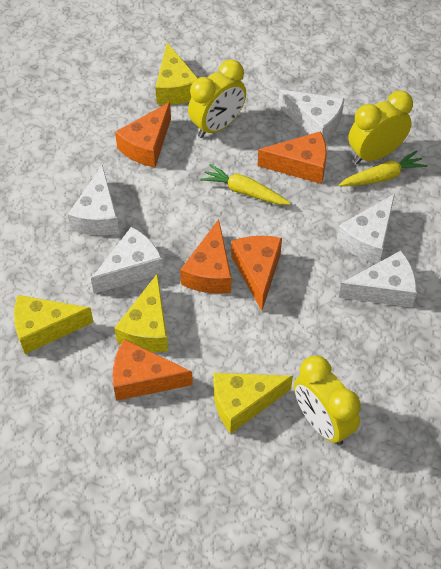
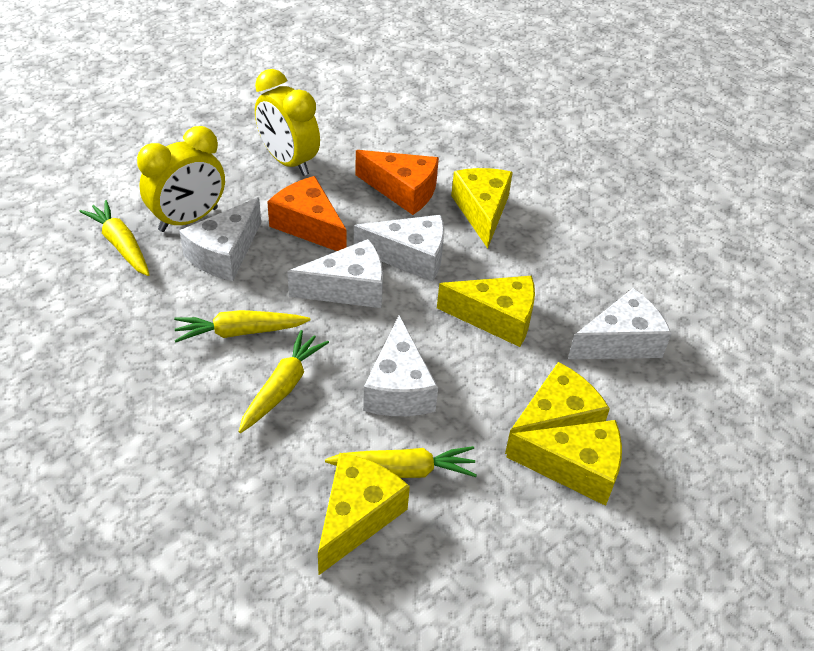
orange cheese: 5 -> 2
yellow carrot: 2 -> 4
yellow cheese: 4 -> 5
yellow clock: 3 -> 2

